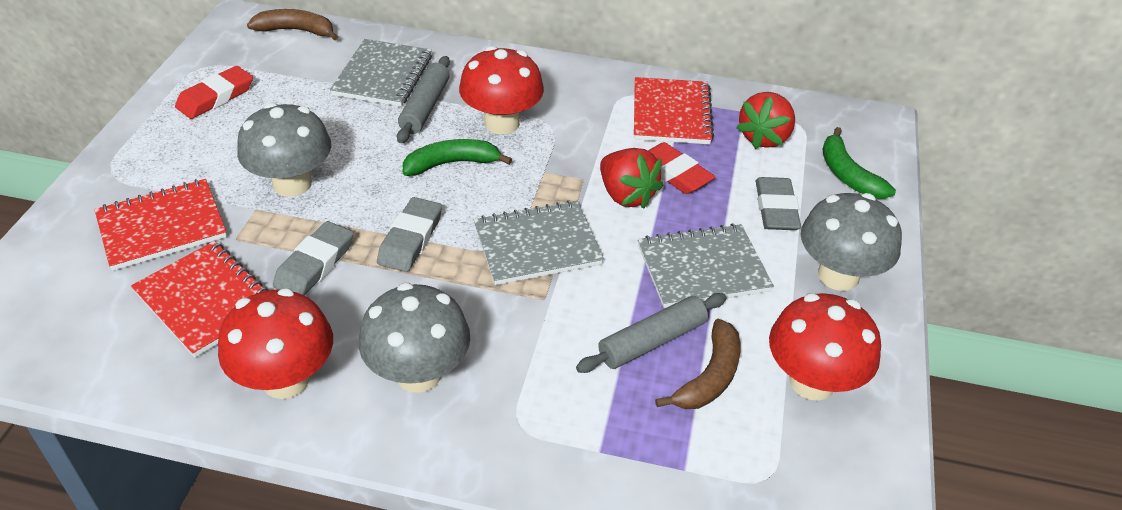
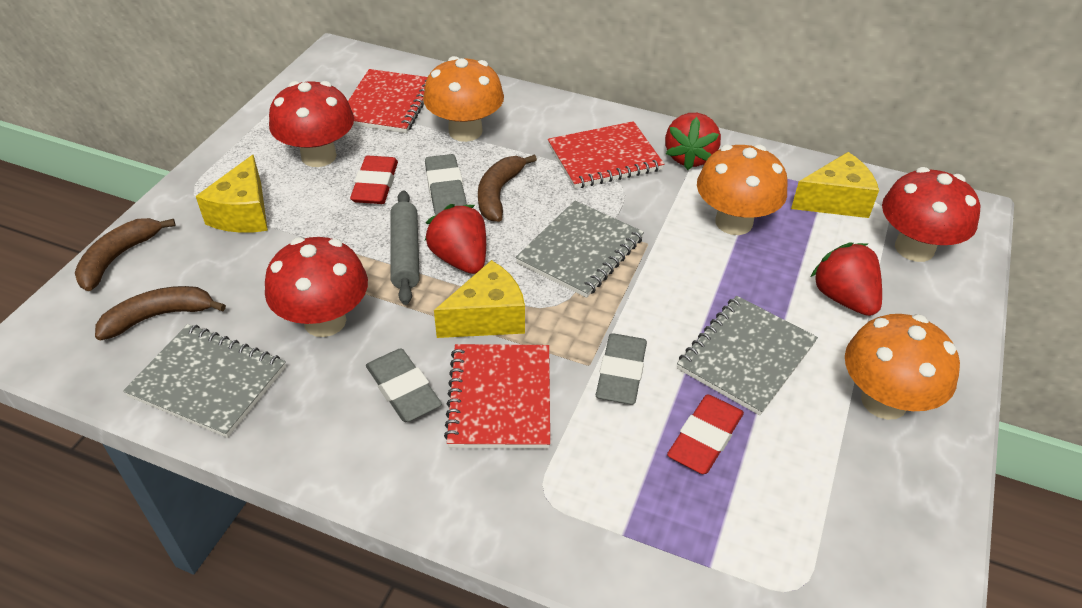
brown banana: 2 -> 3
green banana: 2 -> 0
grey mushroom: 3 -> 0
grey rolling pin: 2 -> 1
orange mushroom: 0 -> 3
red strawberry: 2 -> 3
yellow cheese: 0 -> 3

